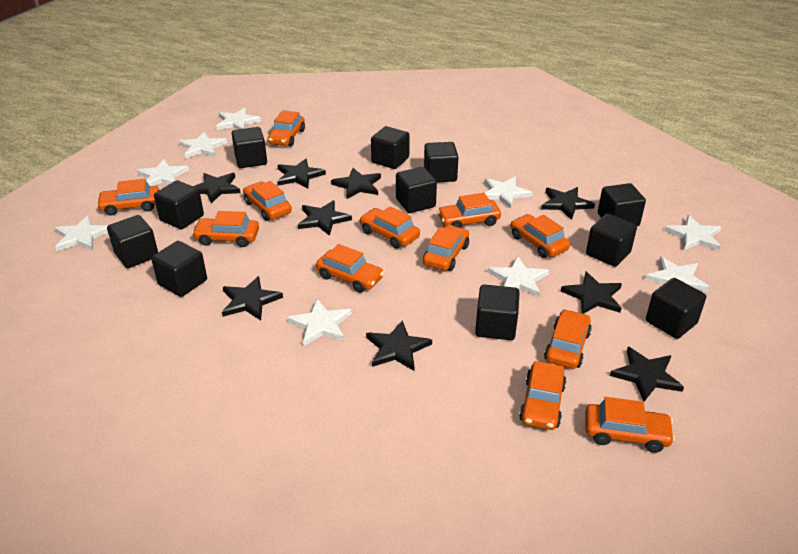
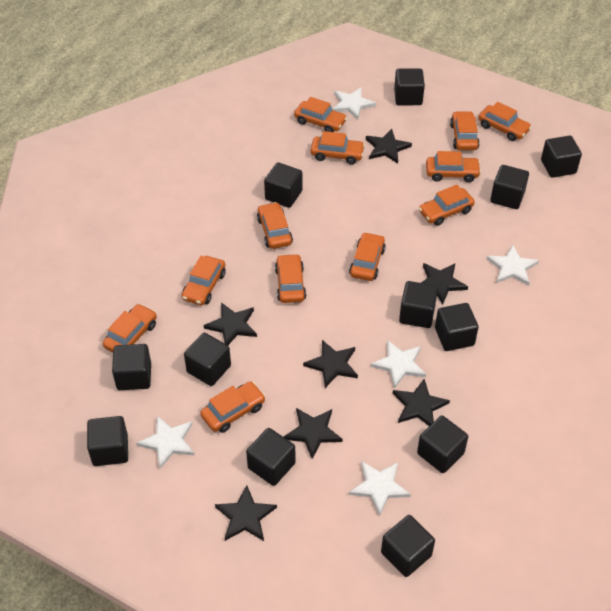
black cube: 11 -> 12
black star: 9 -> 7
white star: 9 -> 5

